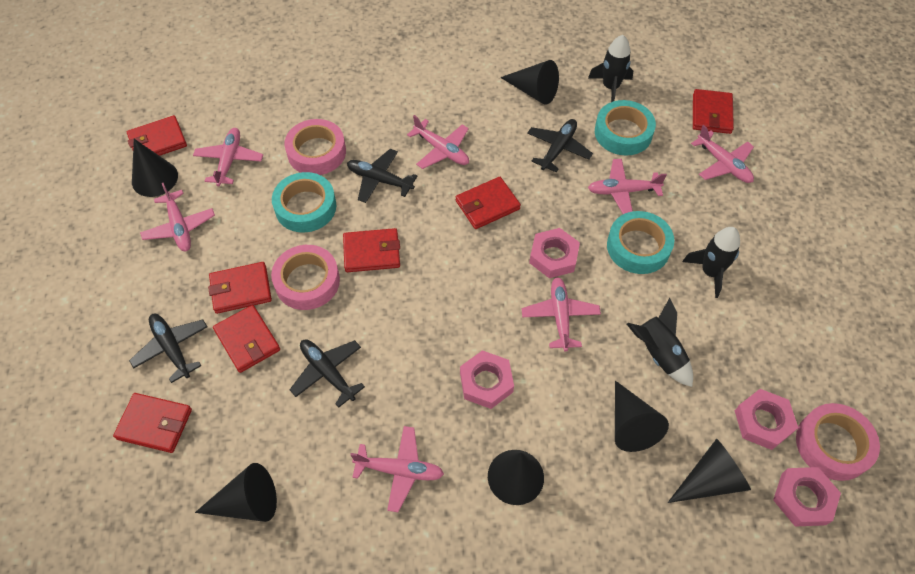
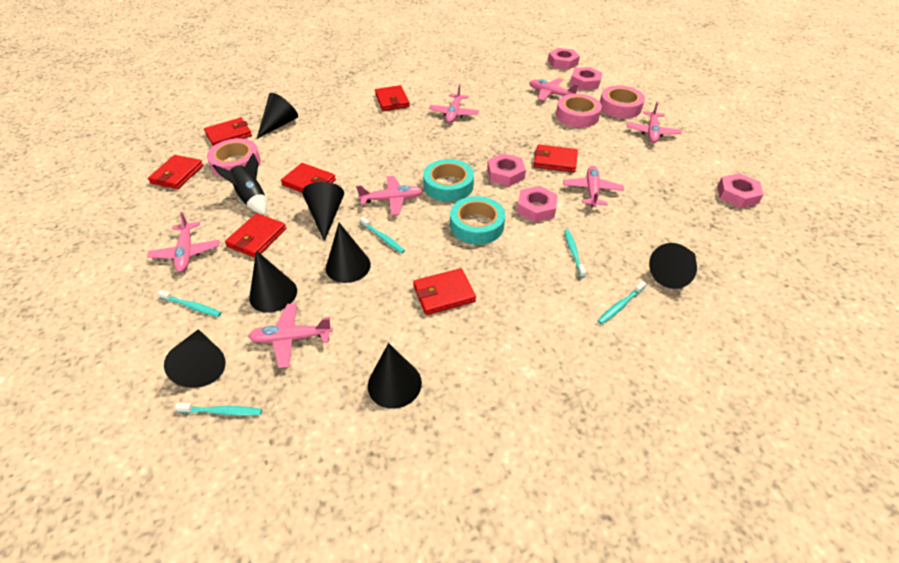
black cone: 6 -> 7
black plane: 4 -> 0
black rocket: 3 -> 1
pink nut: 4 -> 5
turquoise tape: 3 -> 2
turquoise toothbrush: 0 -> 5

